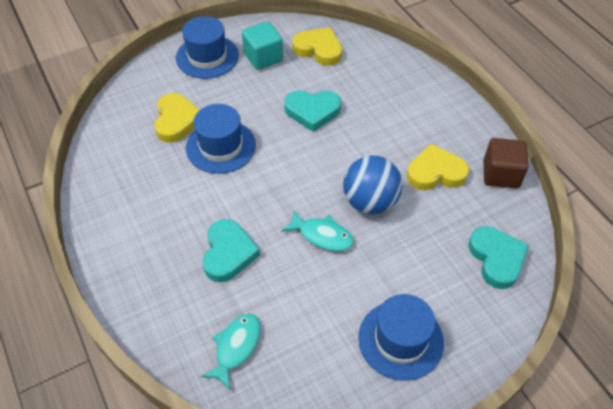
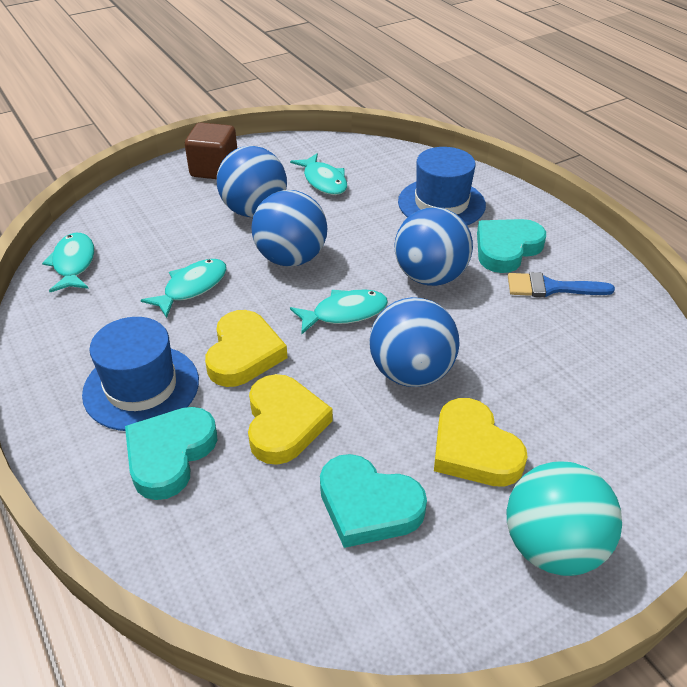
blue ball: 1 -> 4
blue brush: 0 -> 1
blue hat: 3 -> 2
turquoise ball: 0 -> 1
turquoise cube: 1 -> 0
turquoise fish: 2 -> 4

